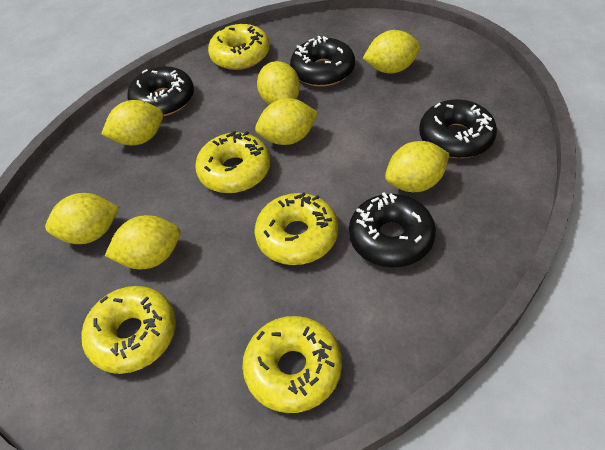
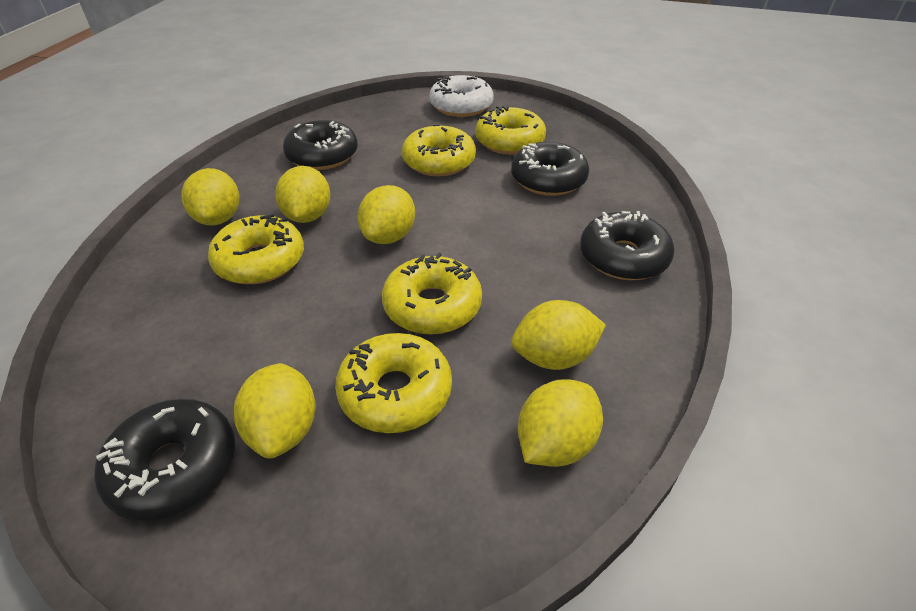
white donut: 0 -> 1
yellow lemon: 7 -> 6

